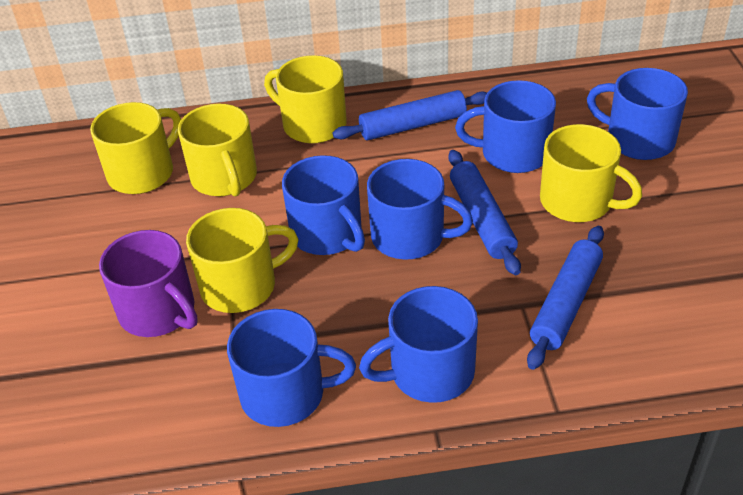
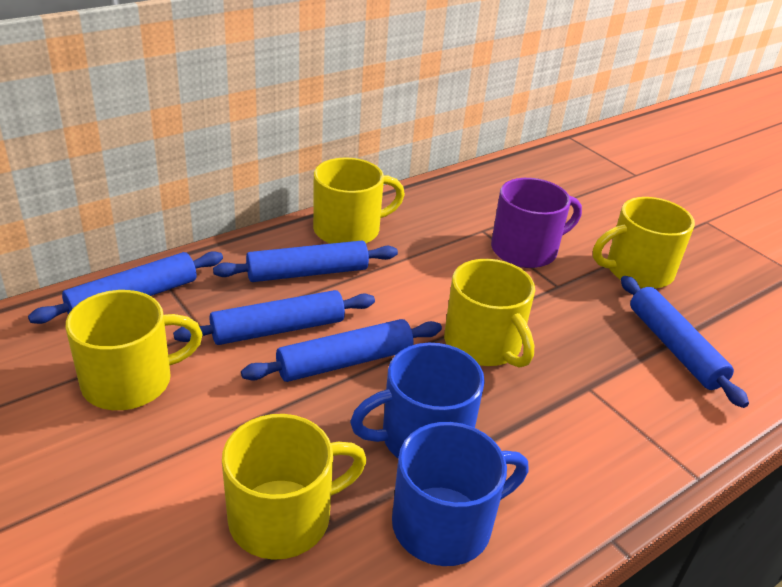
blue mug: 6 -> 2
blue rolling pin: 3 -> 5

